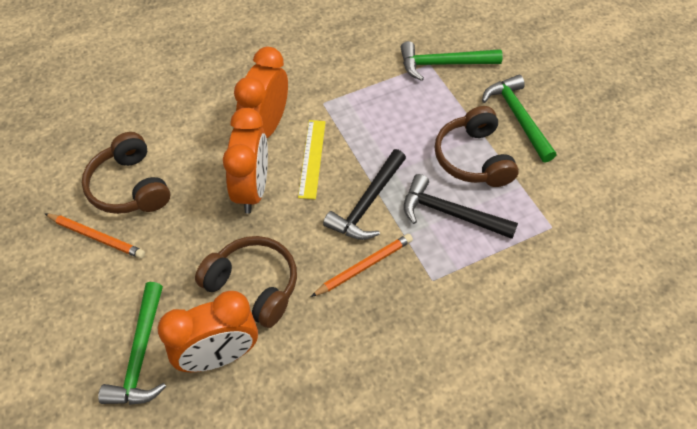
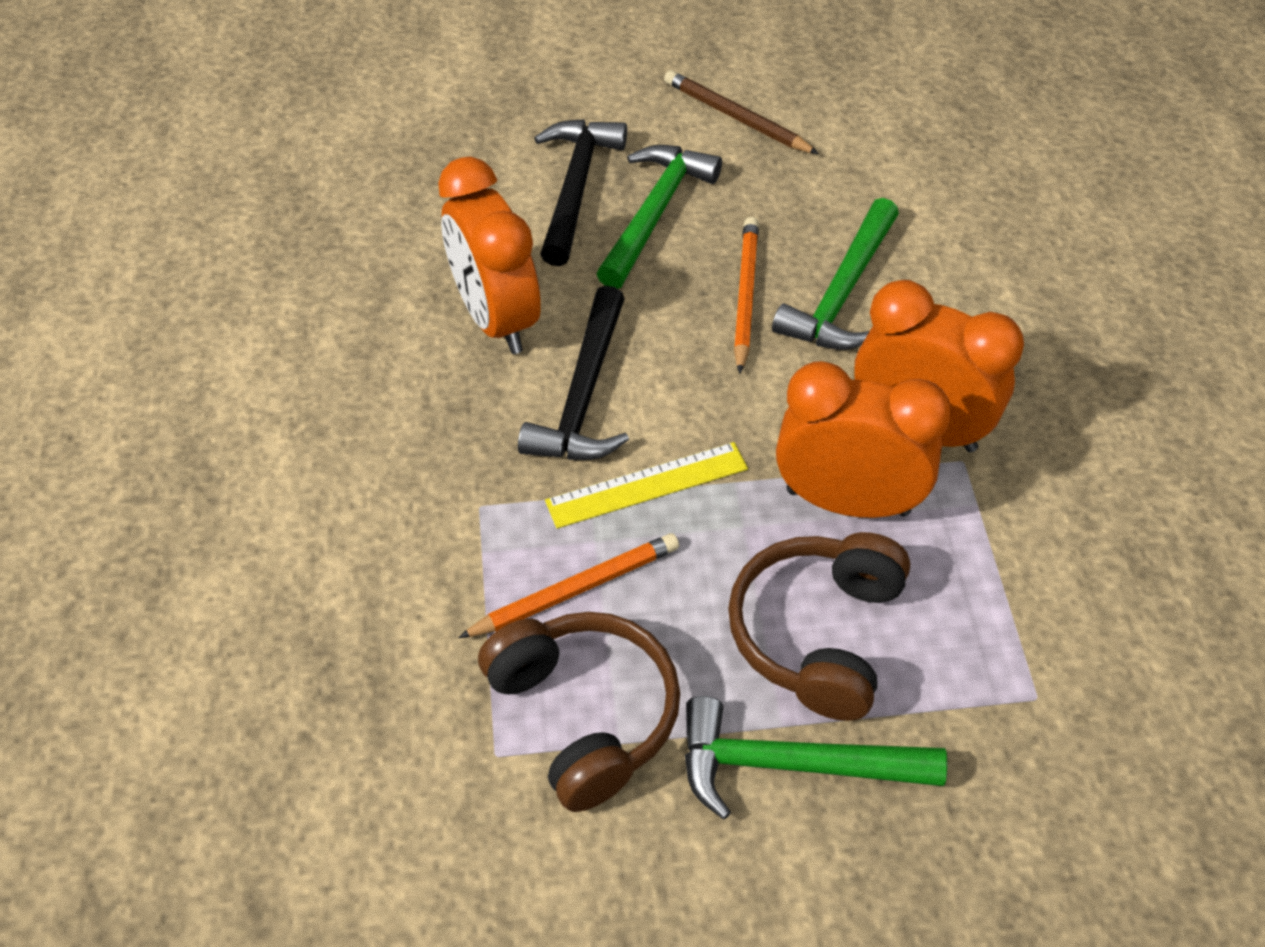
brown headphones: 3 -> 2
brown pencil: 0 -> 1

